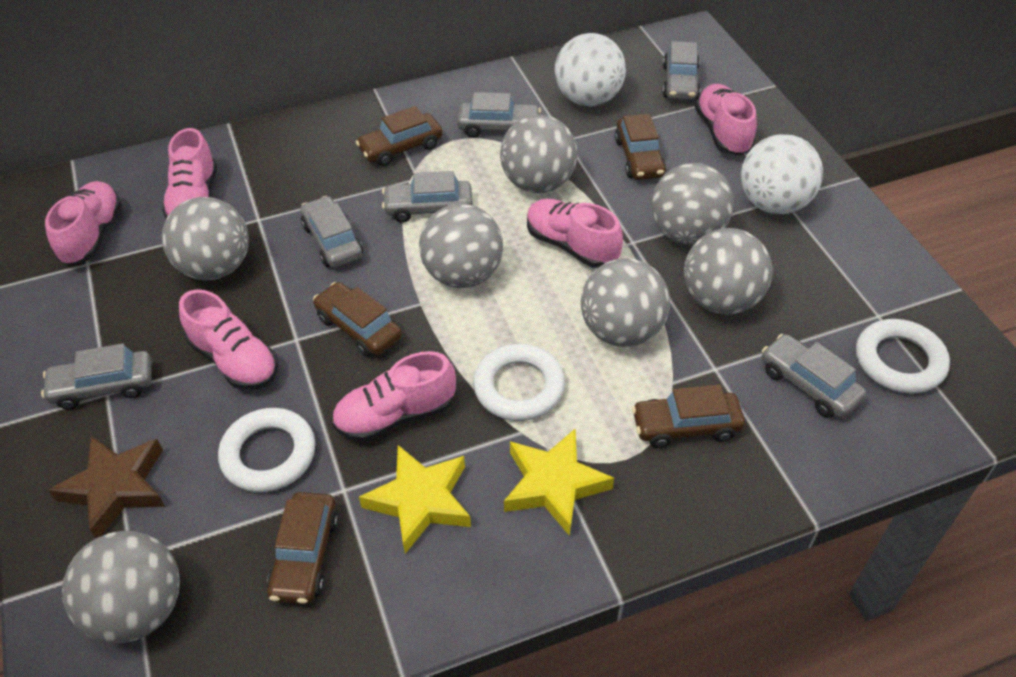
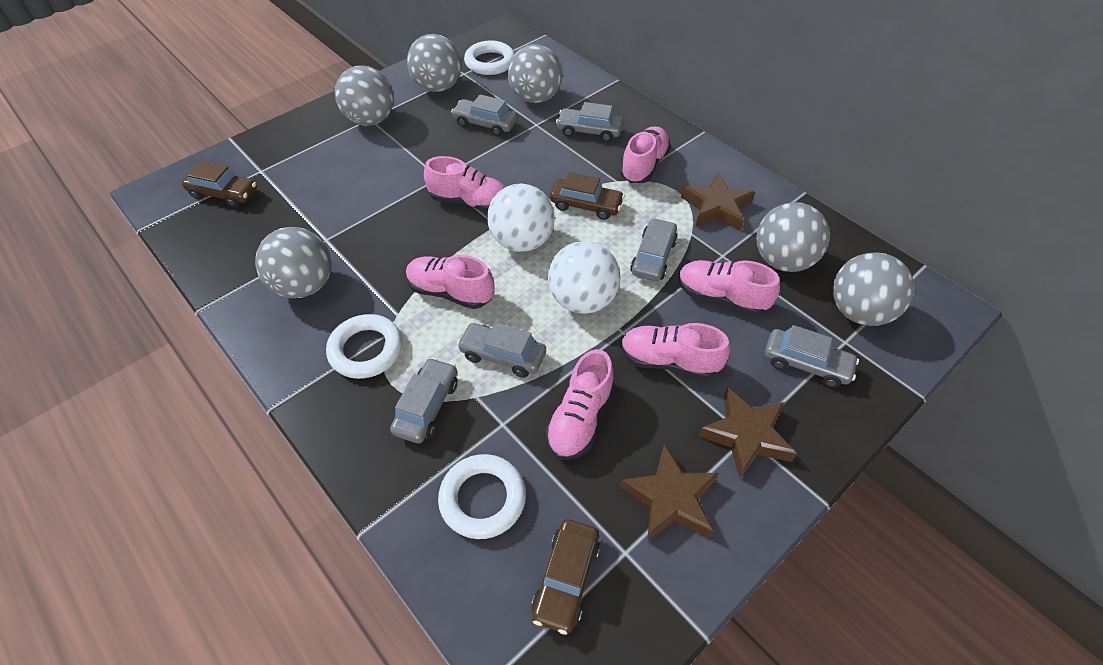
brown car: 5 -> 3
brown star: 1 -> 3
grey ball: 7 -> 6
yellow star: 2 -> 0

